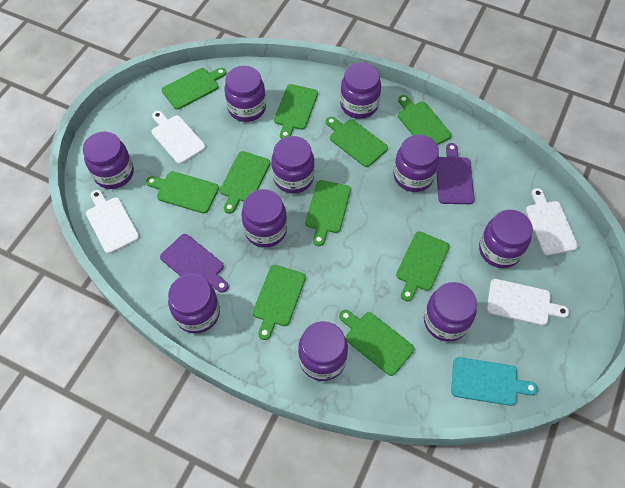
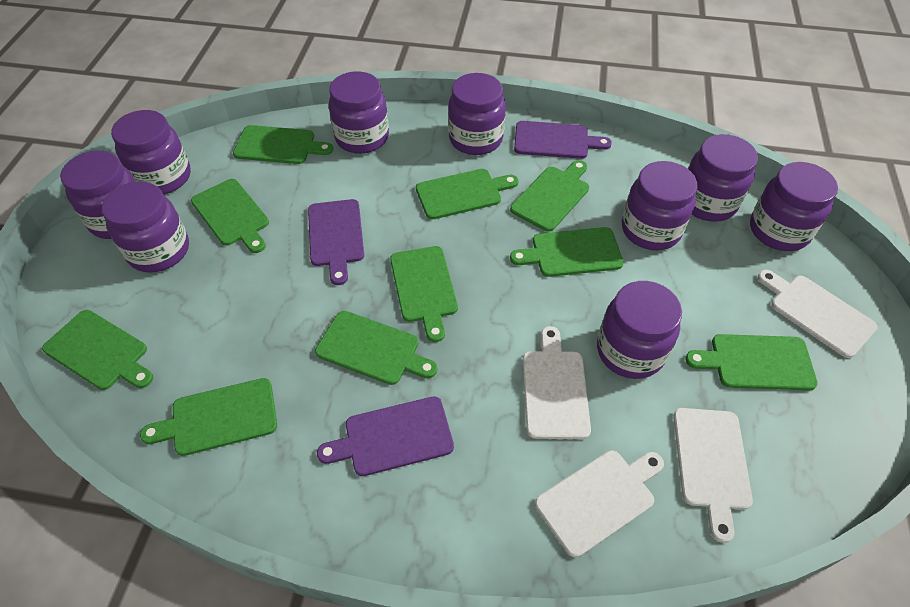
purple cutting board: 2 -> 3
purple jar: 10 -> 9
turquoise cutting board: 1 -> 0

